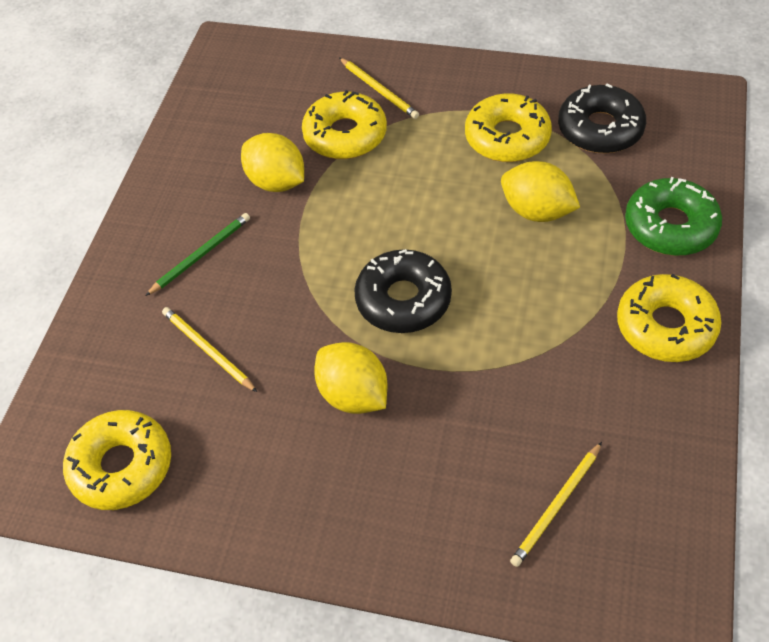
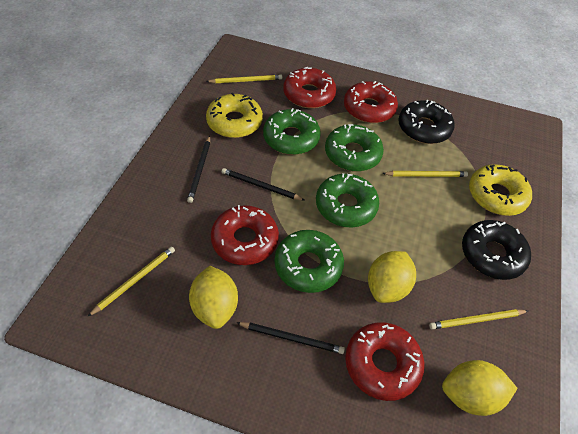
black pencil: 0 -> 3
green donut: 1 -> 4
green pencil: 1 -> 0
red donut: 0 -> 4
yellow donut: 4 -> 2
yellow pencil: 3 -> 4

